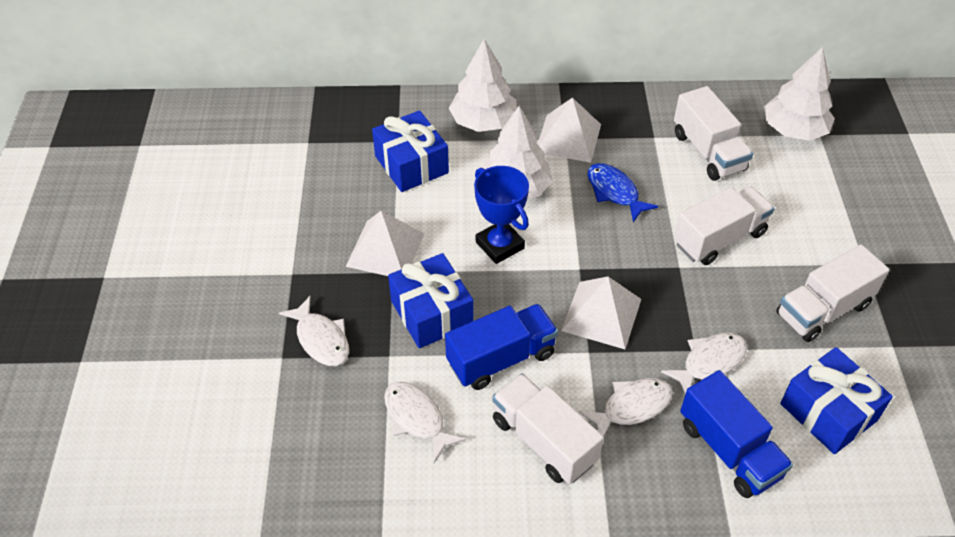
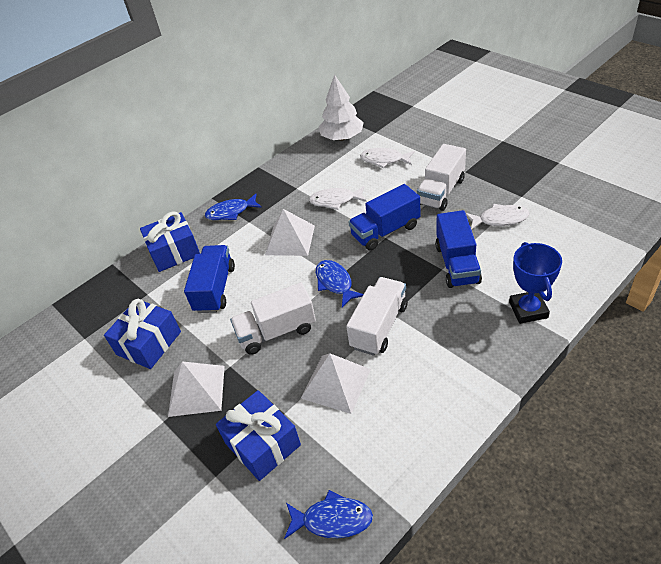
blue fish: 1 -> 3
blue truck: 2 -> 3
white fish: 4 -> 3
white tree: 3 -> 1
white truck: 4 -> 3

